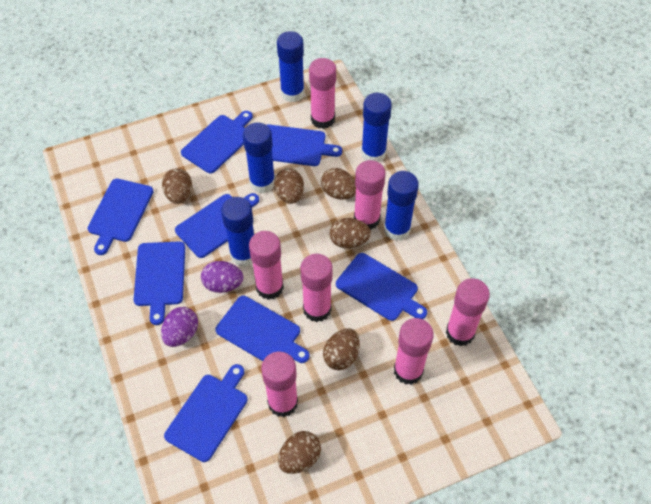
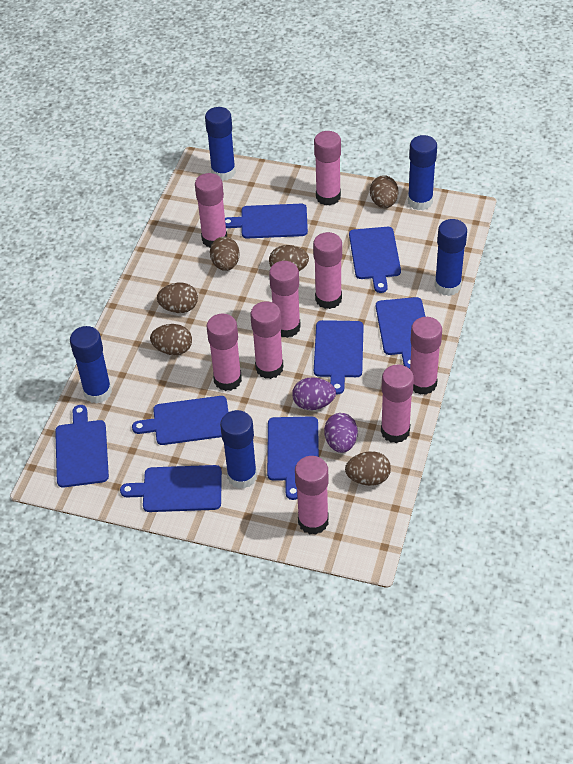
pink glue stick: 7 -> 9

